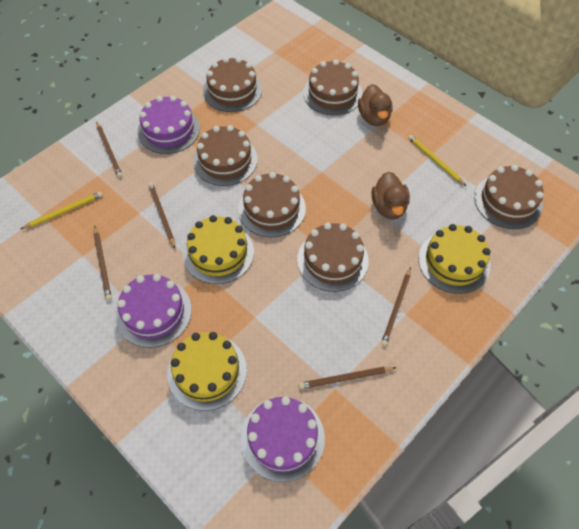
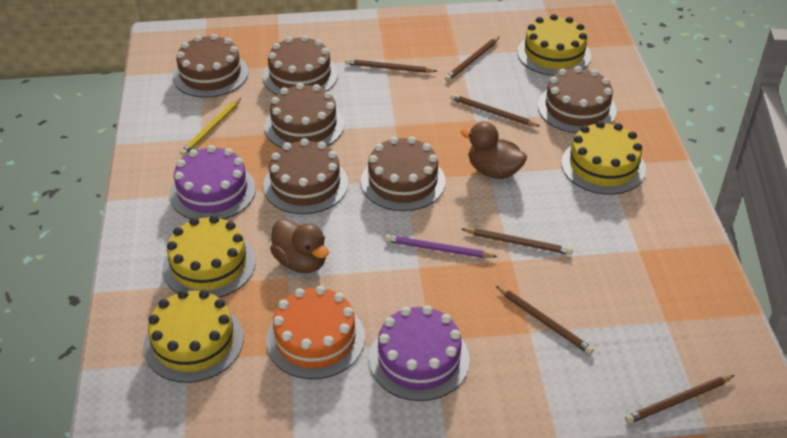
brown pencil: 5 -> 6
orange cake: 0 -> 1
purple cake: 3 -> 2
purple pencil: 0 -> 1
yellow cake: 3 -> 4
yellow pencil: 2 -> 1

